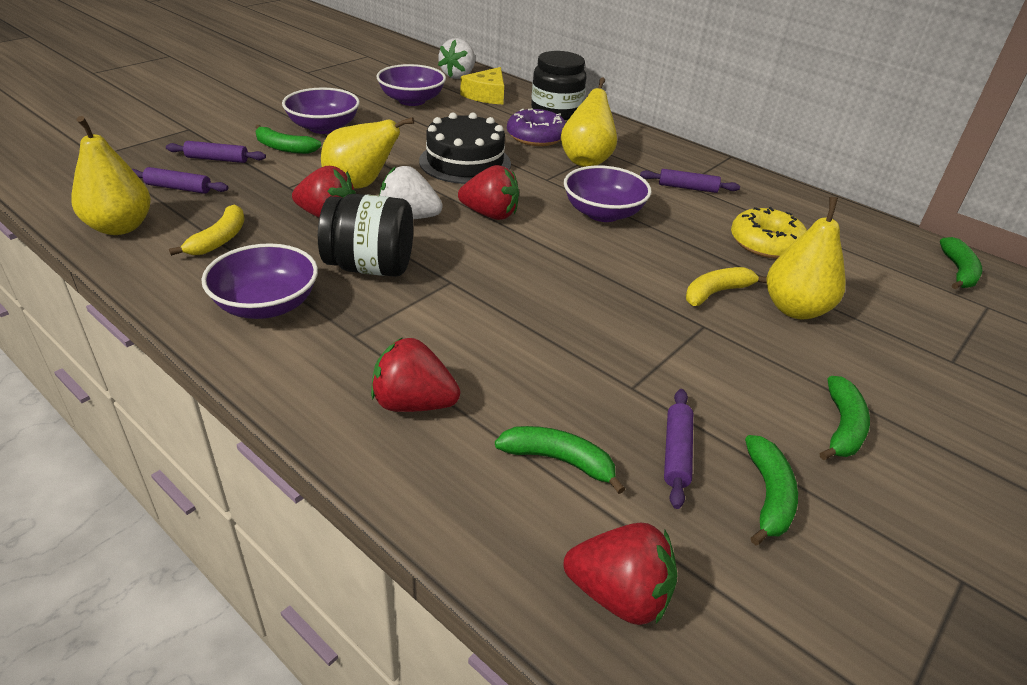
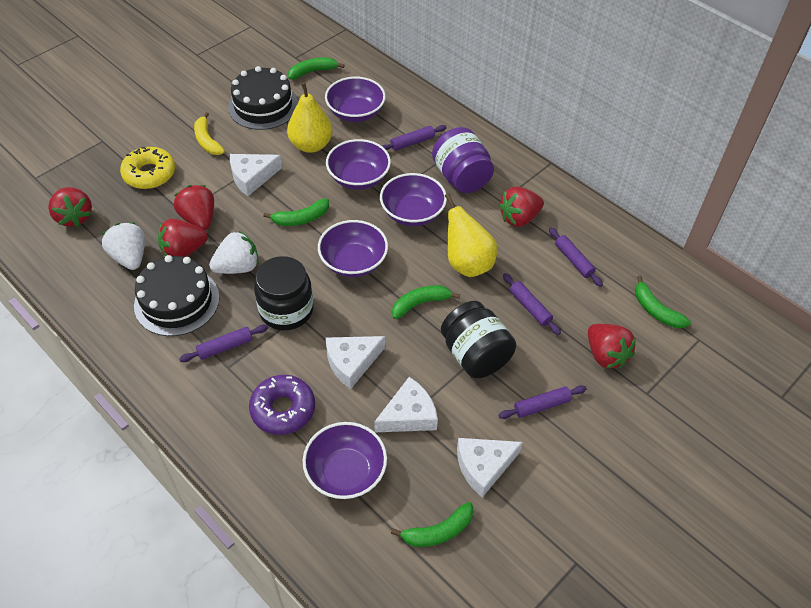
black cake: 1 -> 2
purple bowl: 4 -> 5
purple jar: 0 -> 1
purple rolling pin: 4 -> 5
red strawberry: 4 -> 5
white cheese: 0 -> 4
yellow banana: 2 -> 1
yellow cheese: 1 -> 0
yellow pear: 4 -> 2

